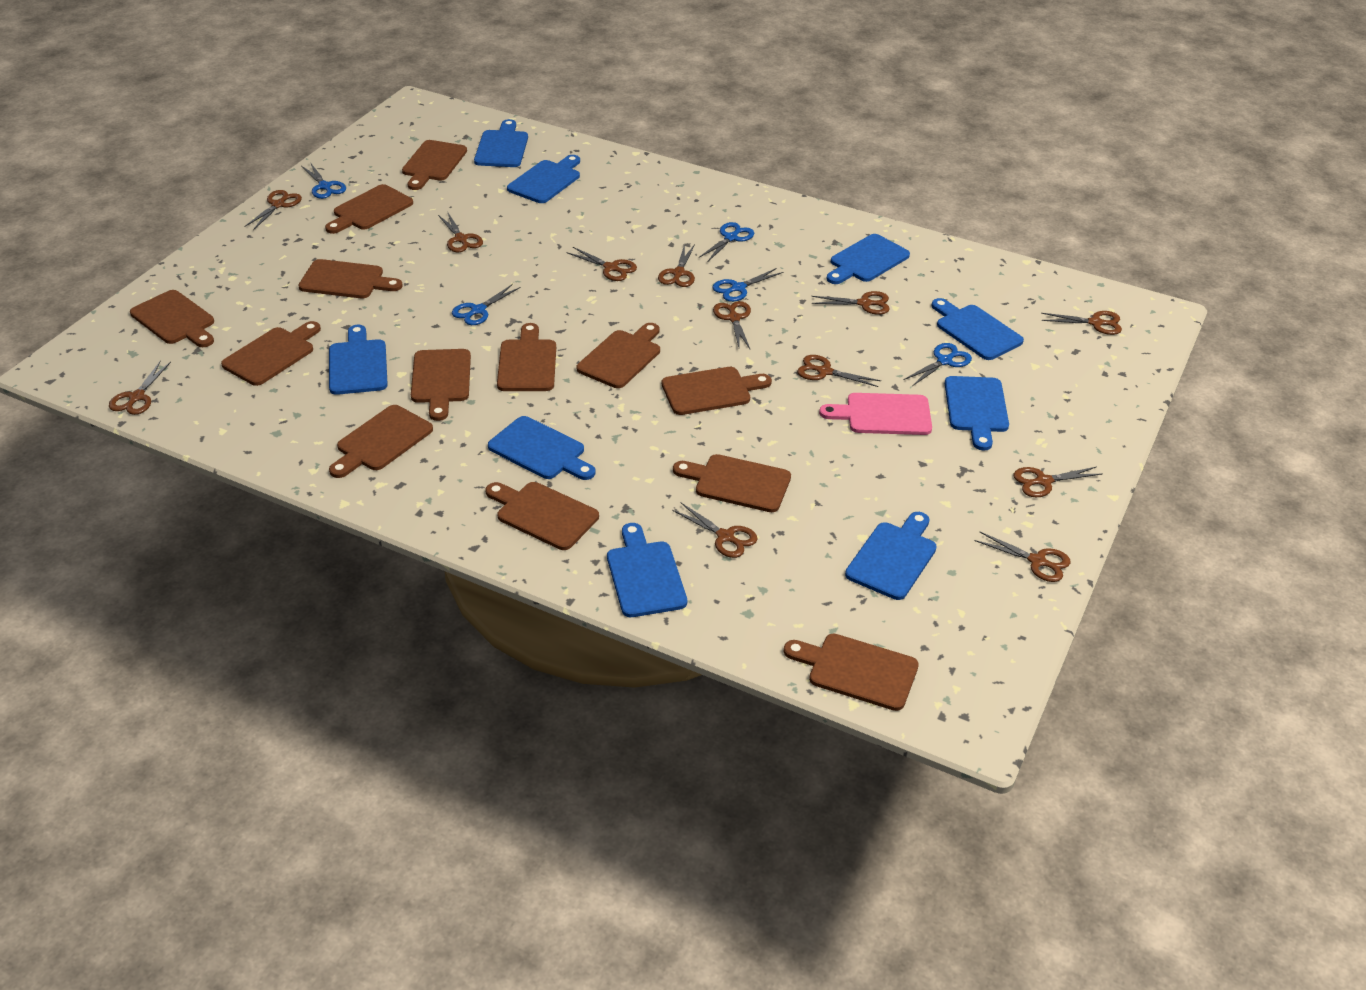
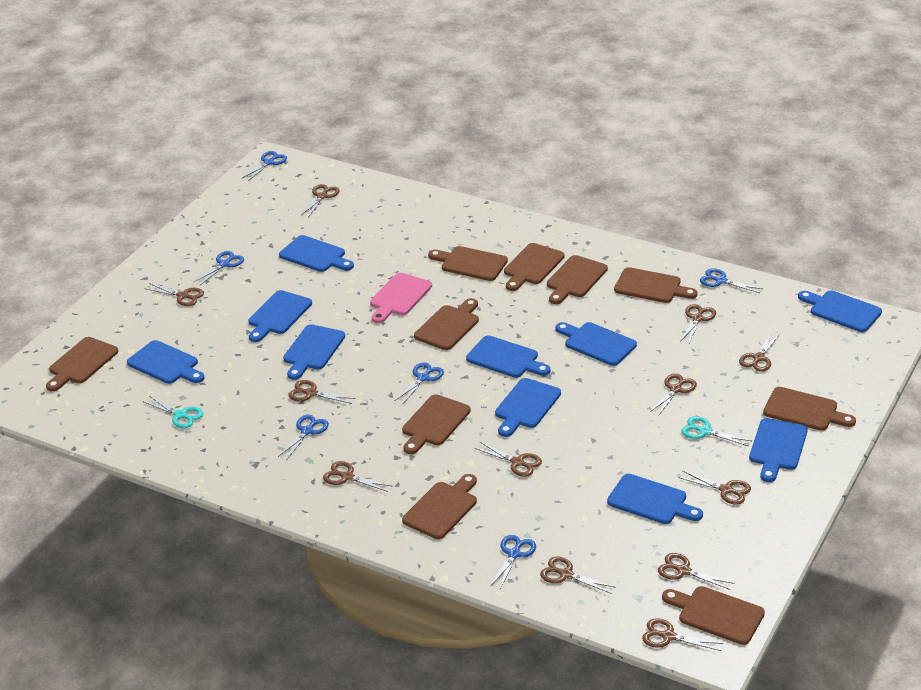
blue cutting board: 9 -> 10
blue scissors: 5 -> 6
brown cutting board: 13 -> 10
turquoise scissors: 0 -> 2

